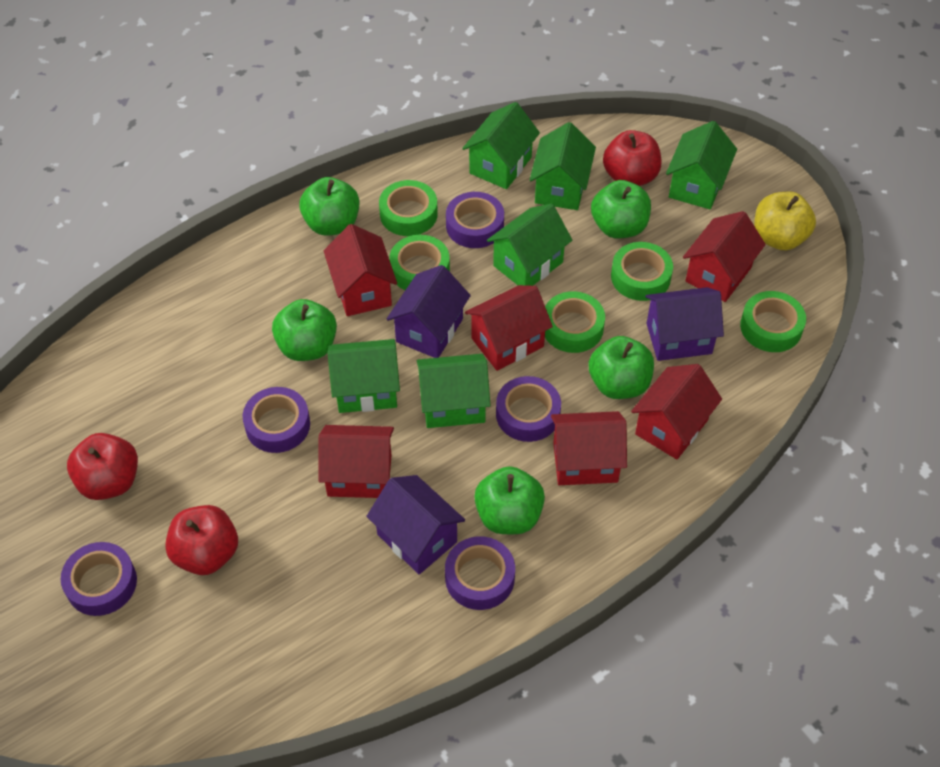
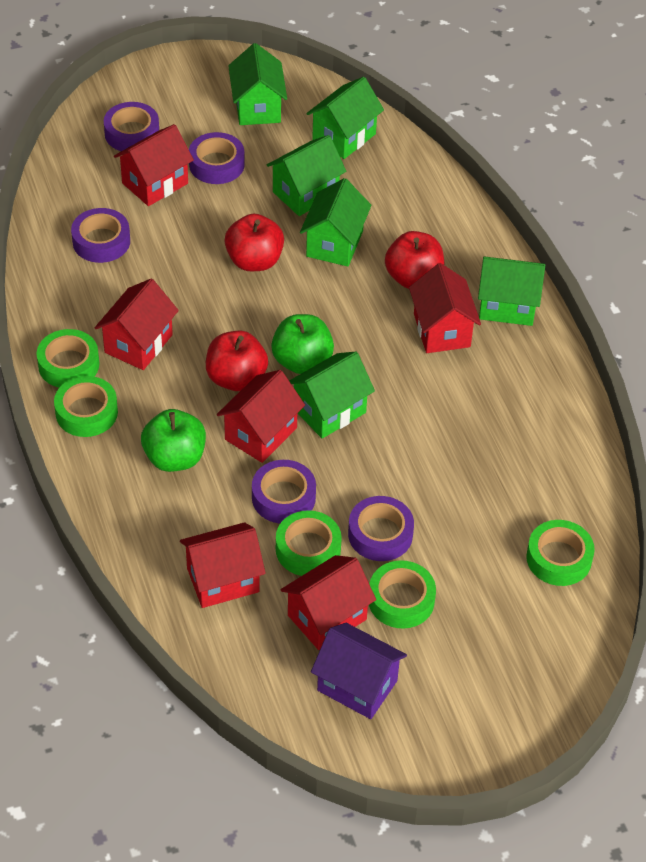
green apple: 5 -> 2
purple house: 3 -> 1
yellow apple: 1 -> 0

